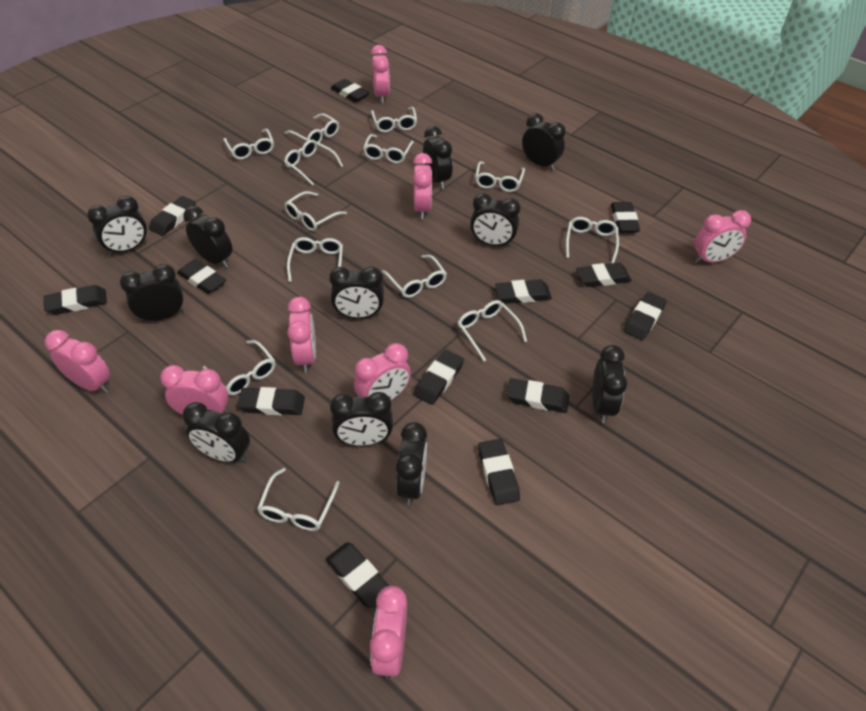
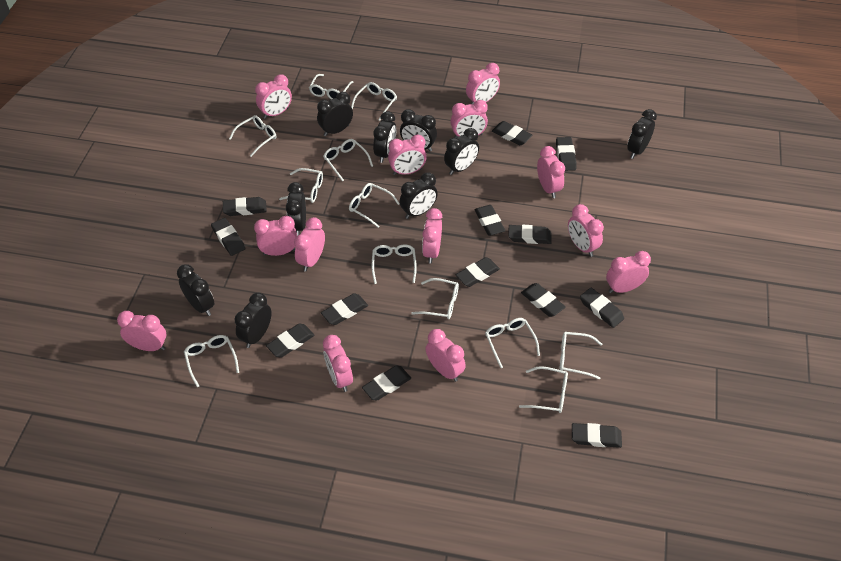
black clock: 11 -> 9
pink clock: 8 -> 13
white glasses: 13 -> 12

